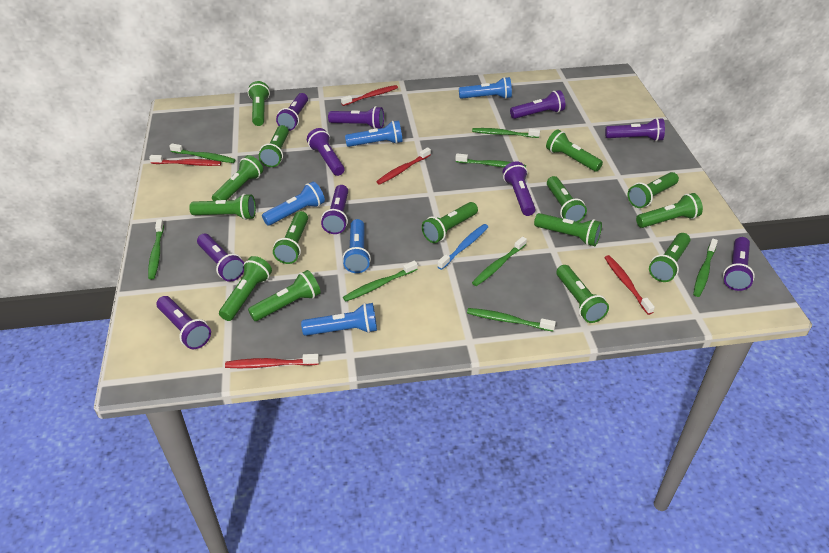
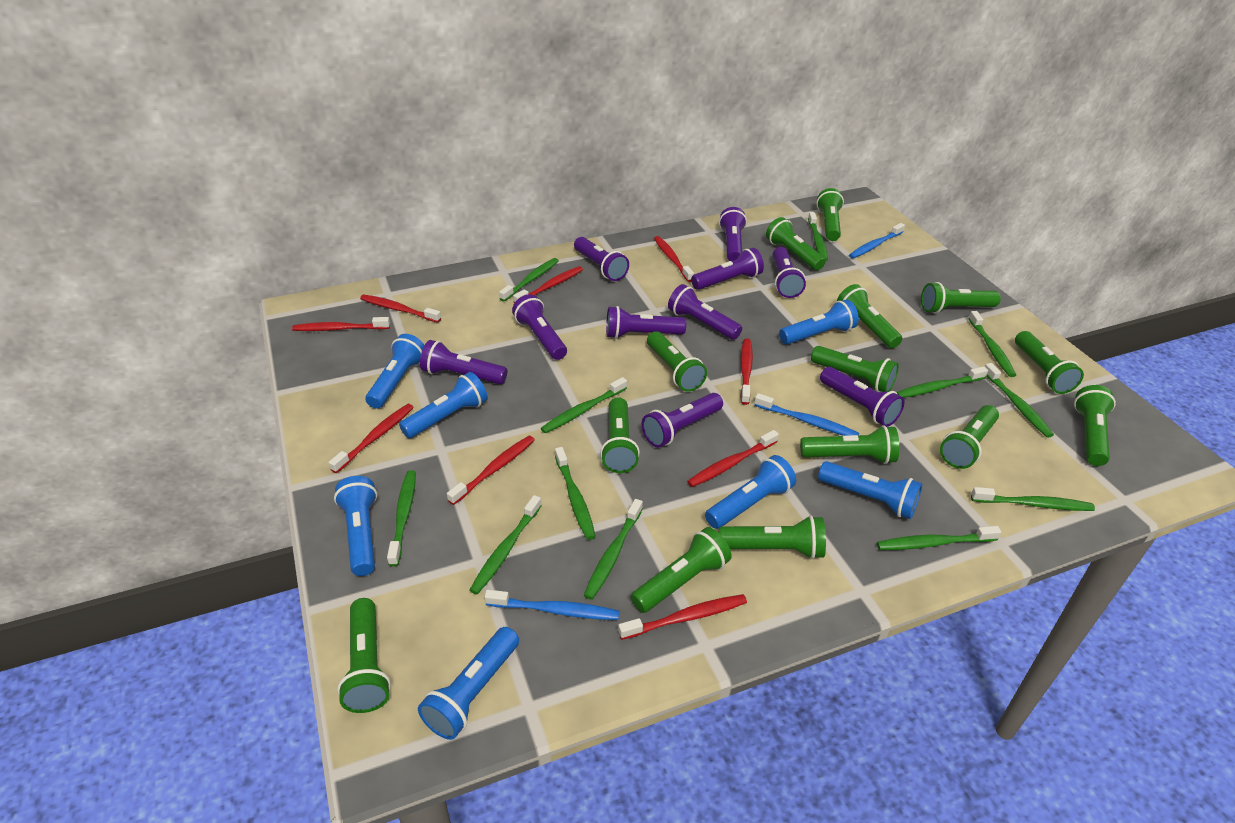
blue flashlight: 5 -> 7
blue toothbrush: 1 -> 3
green flashlight: 15 -> 14
green toothbrush: 8 -> 12
red toothbrush: 5 -> 9

